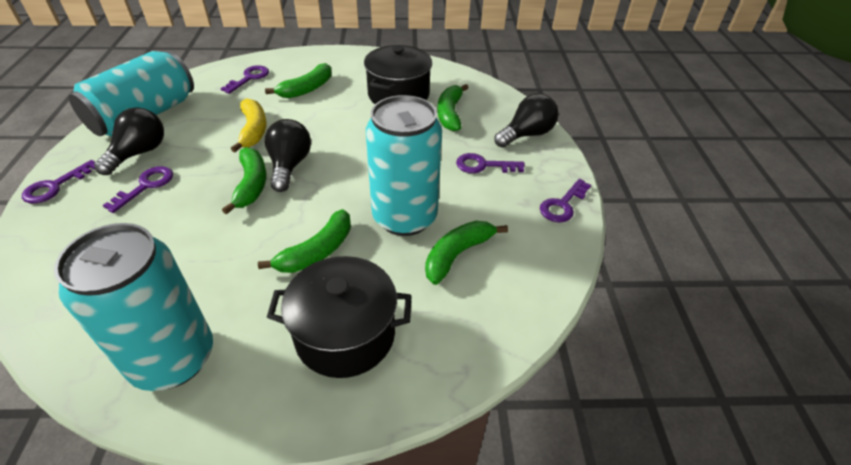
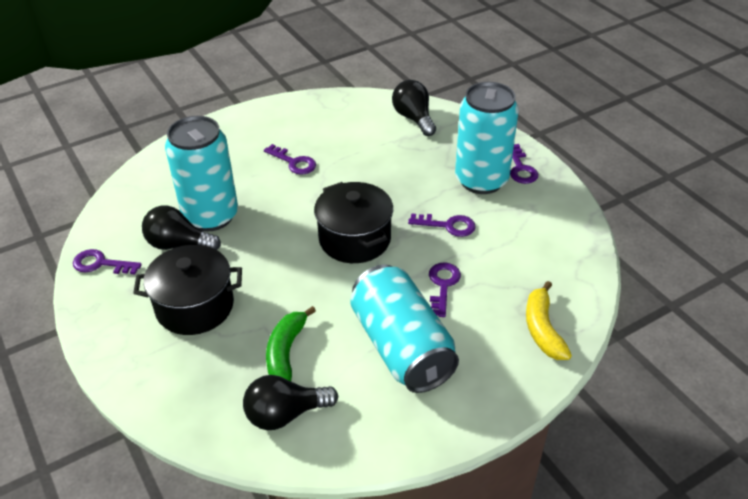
green banana: 5 -> 1

